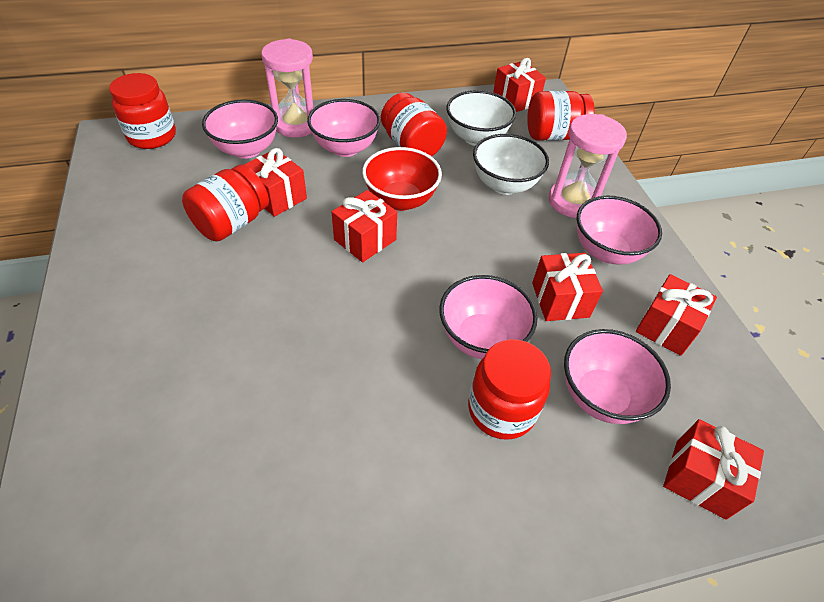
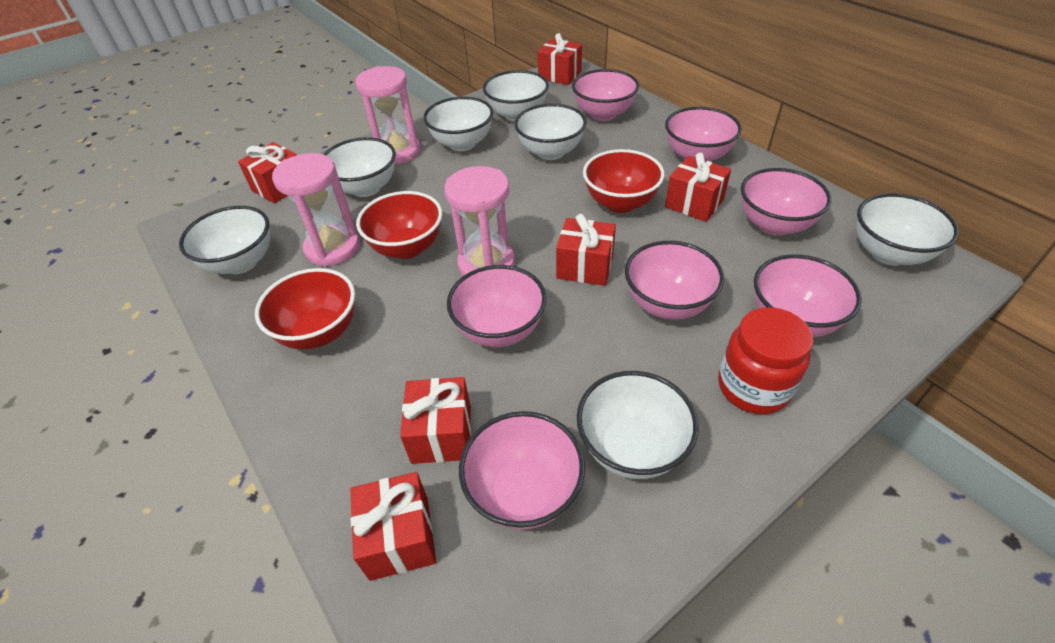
pink bowl: 5 -> 7
pink hourglass: 2 -> 3
red bowl: 1 -> 3
red jar: 5 -> 1
white bowl: 2 -> 7

